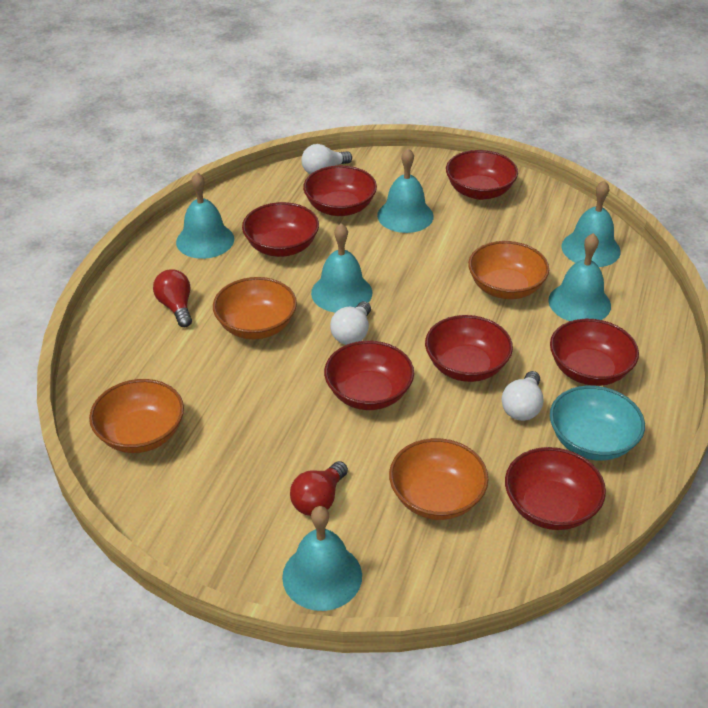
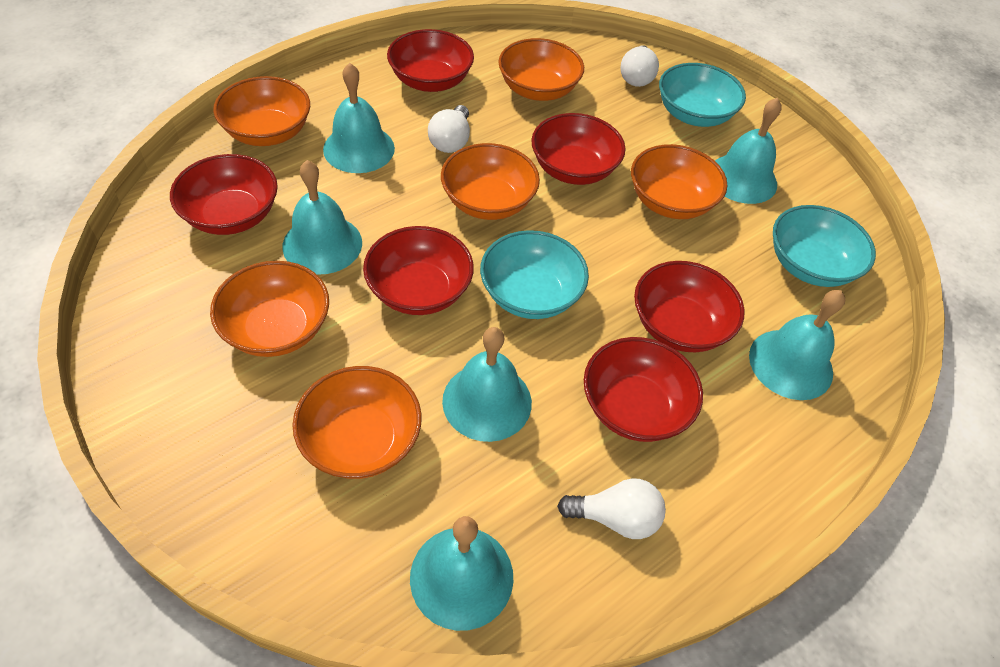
orange bowl: 4 -> 6
red bowl: 7 -> 6
red light bulb: 2 -> 0
turquoise bowl: 1 -> 3

